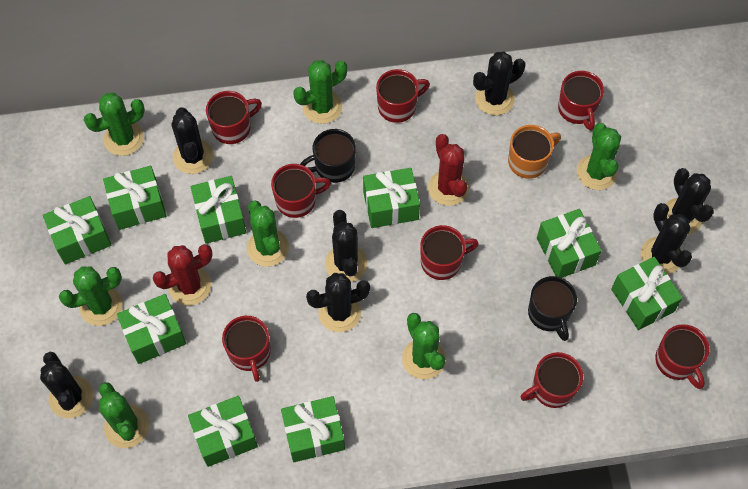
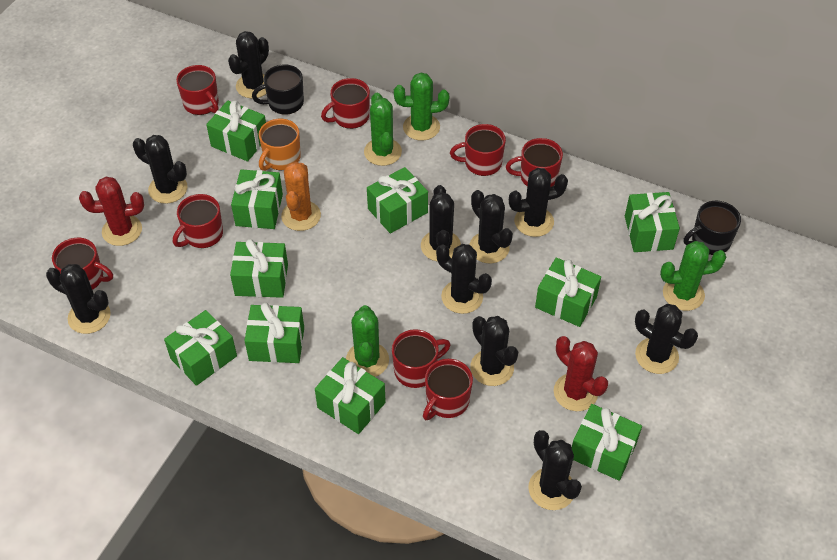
black cactus: 7 -> 10
green cactus: 7 -> 4
green gift: 9 -> 10
orange cactus: 0 -> 1

